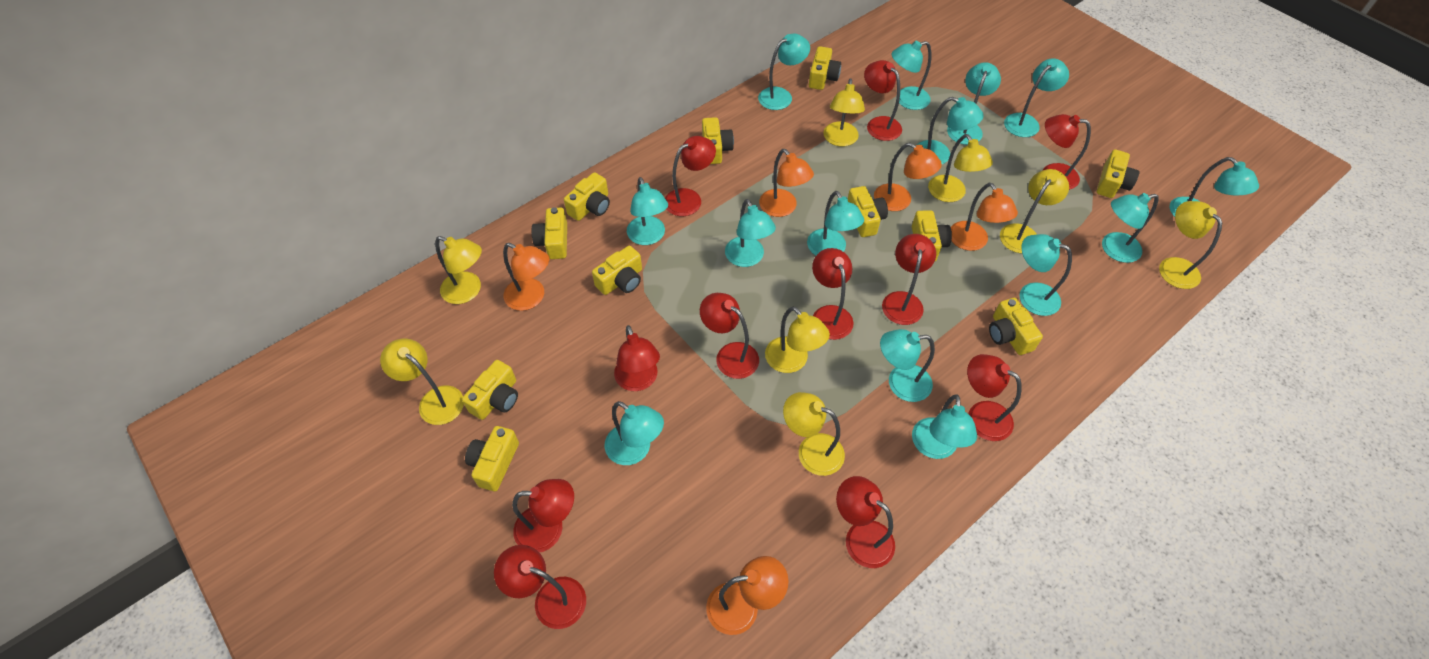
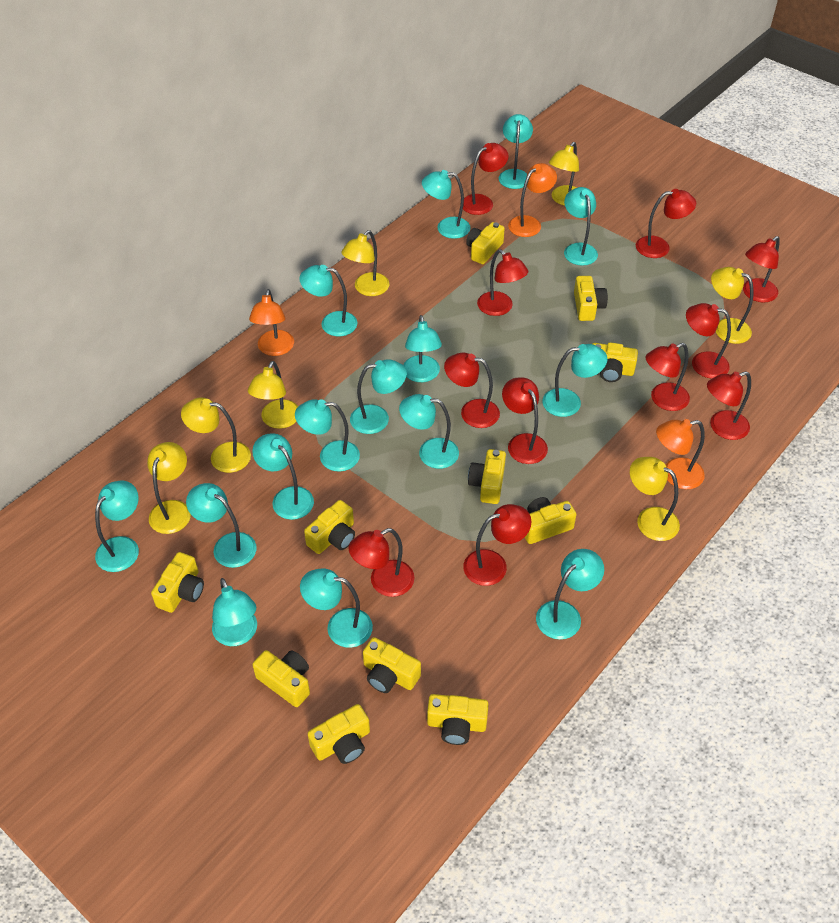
orange lamp: 5 -> 3
turquoise lamp: 14 -> 15
yellow lamp: 8 -> 7

